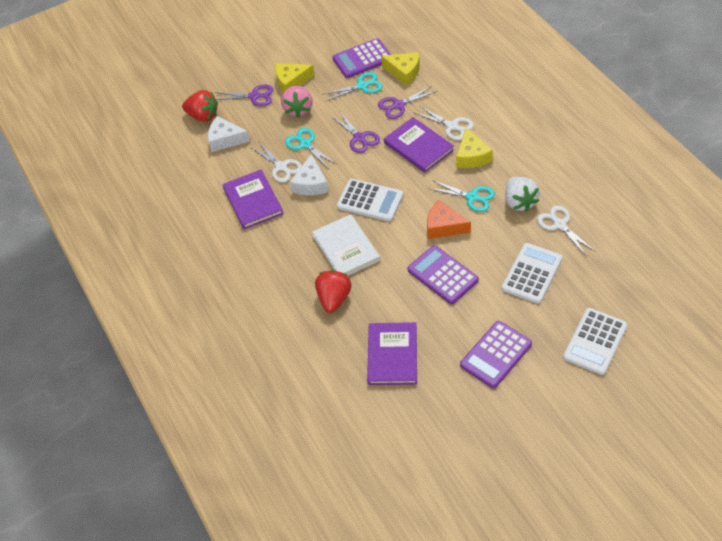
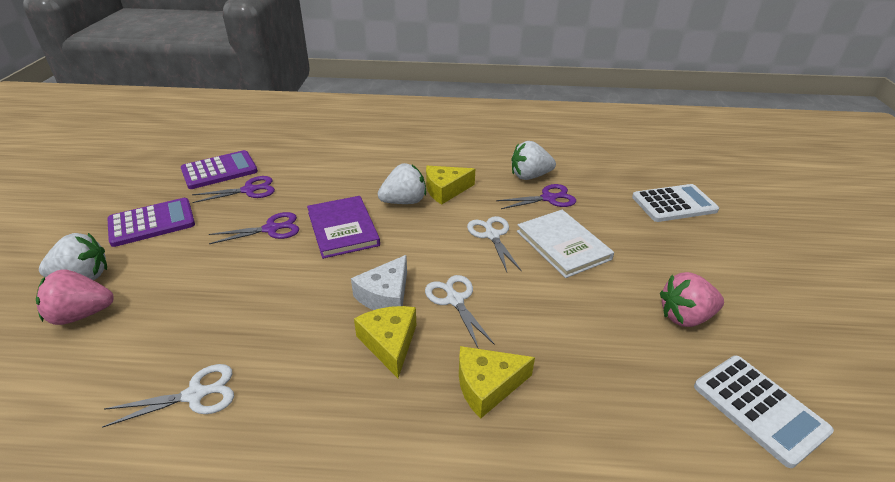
orange cheese: 1 -> 0
pink strawberry: 1 -> 2
purple book: 3 -> 1
purple calculator: 3 -> 2
red strawberry: 2 -> 0
turquoise scissors: 3 -> 0
white calculator: 3 -> 2
white cheese: 2 -> 1
white strawberry: 1 -> 3

